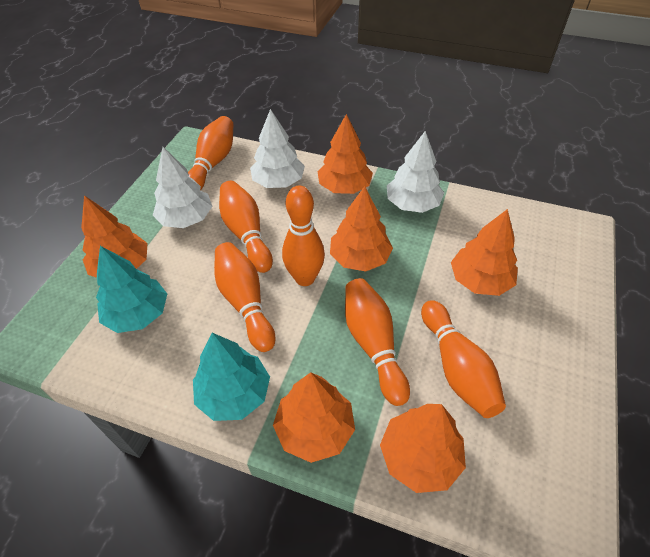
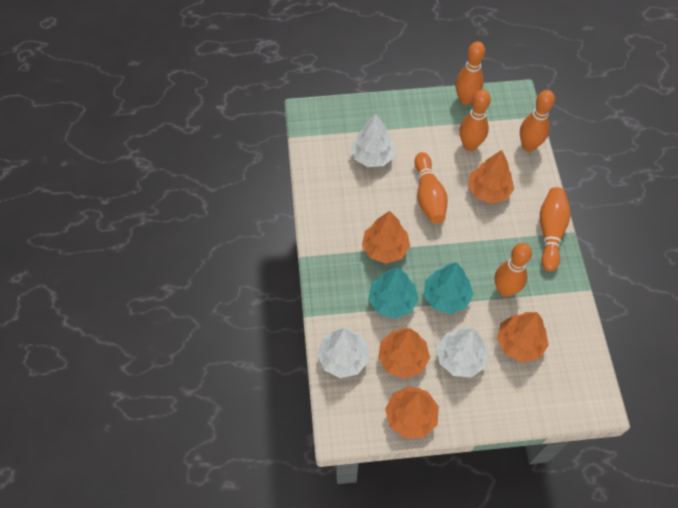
orange tree: 6 -> 5

